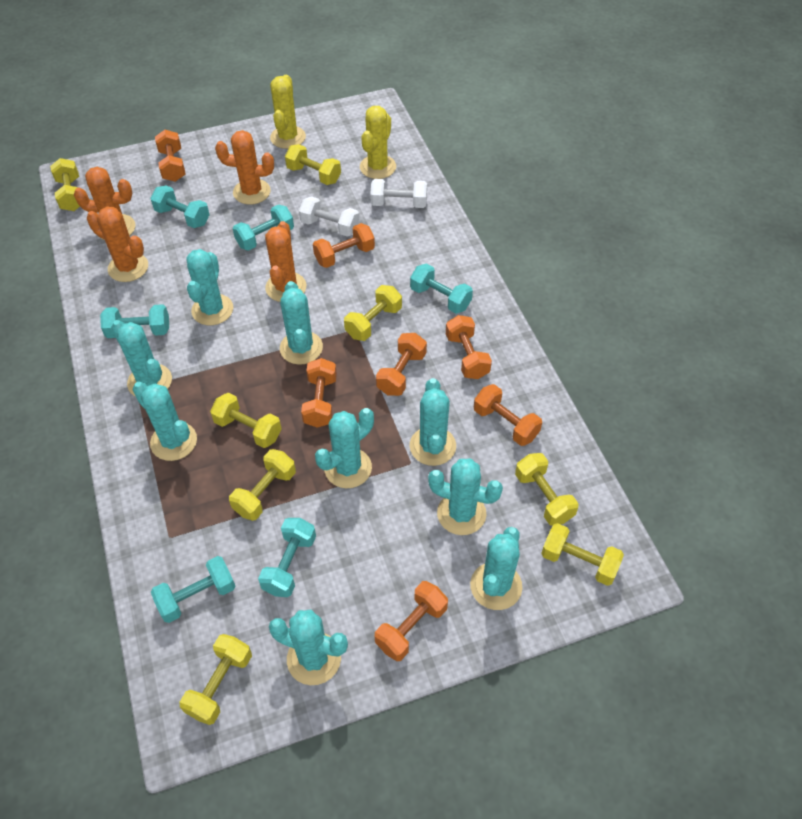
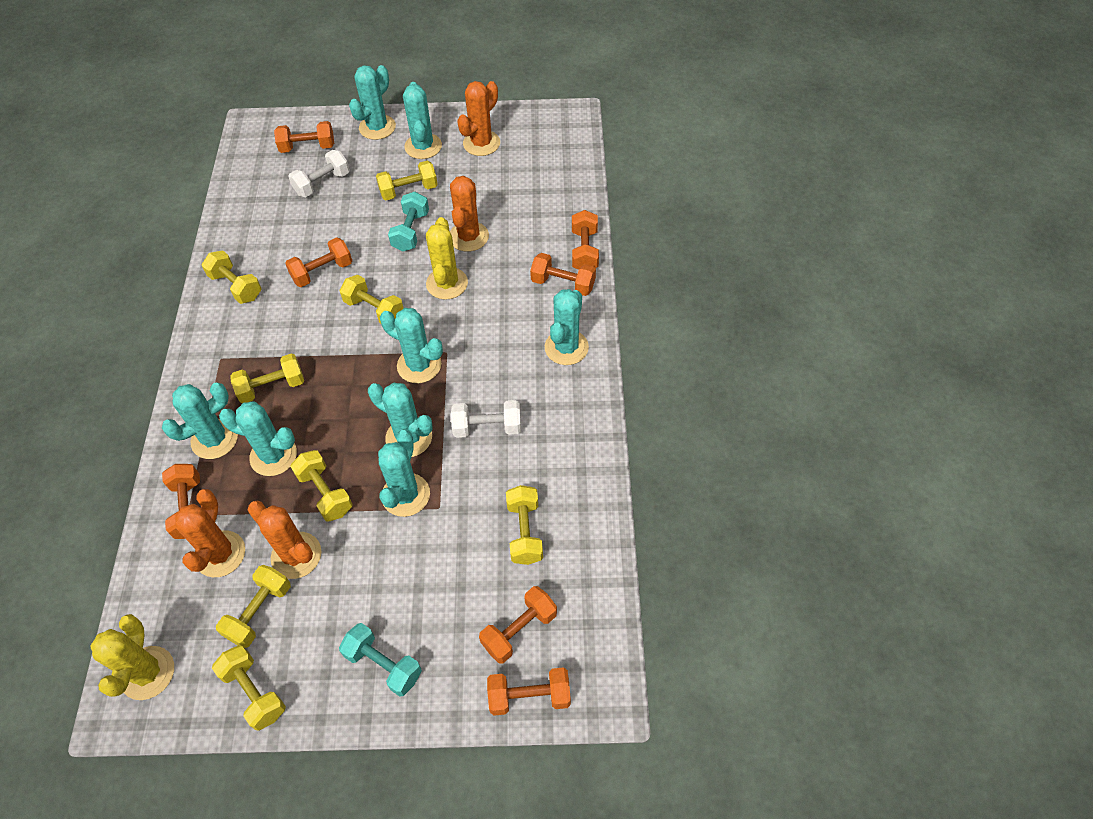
turquoise cactus: 9 -> 8
turquoise dumbbell: 6 -> 2

